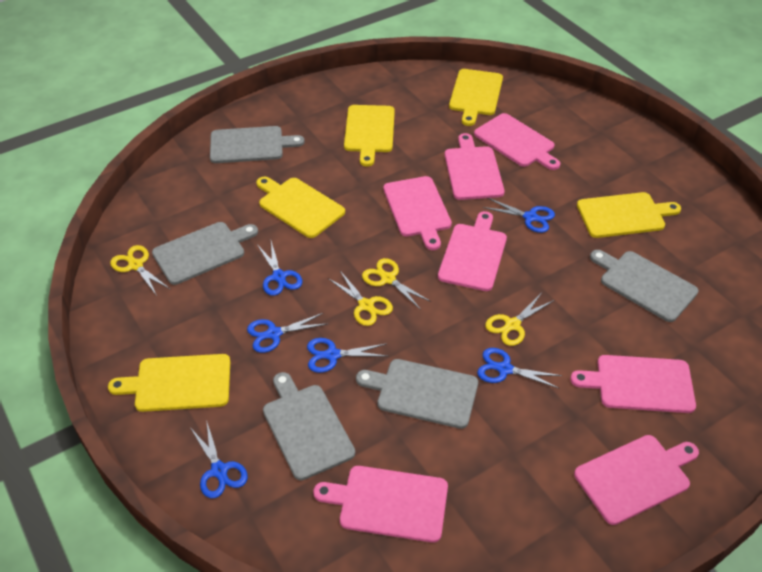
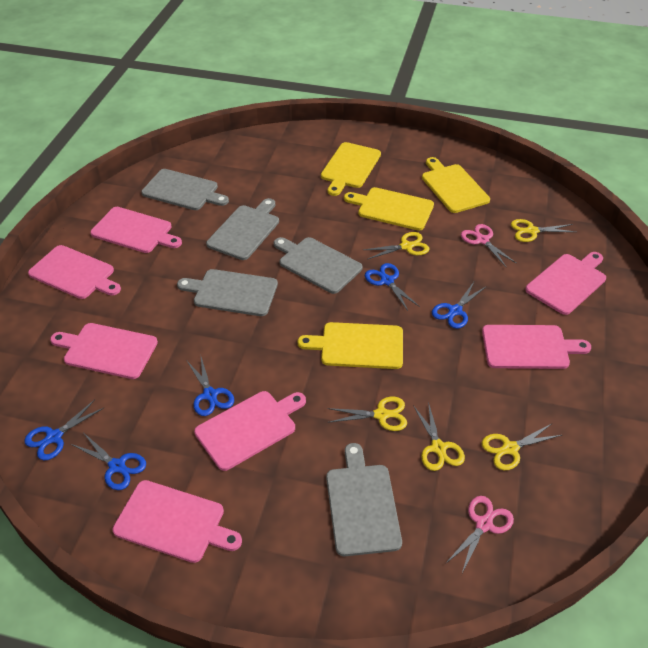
blue scissors: 6 -> 5
pink scissors: 0 -> 2
yellow cutting board: 5 -> 4
yellow scissors: 4 -> 5

